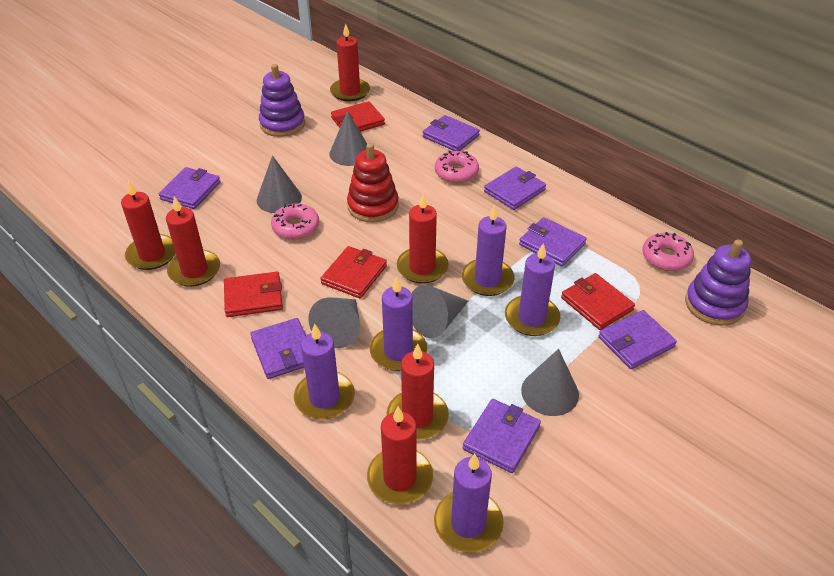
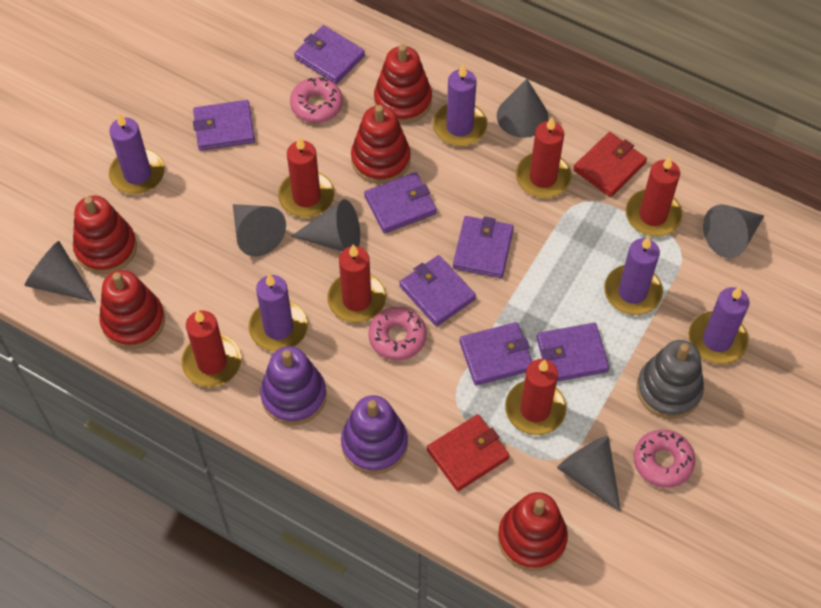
grey cone: 5 -> 6
grey stacking toy: 0 -> 1
red stacking toy: 1 -> 5
red wallet: 4 -> 2

